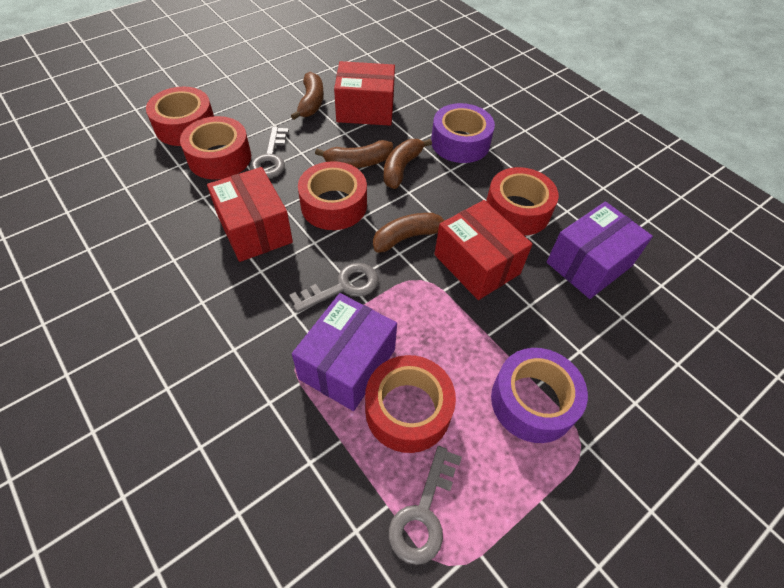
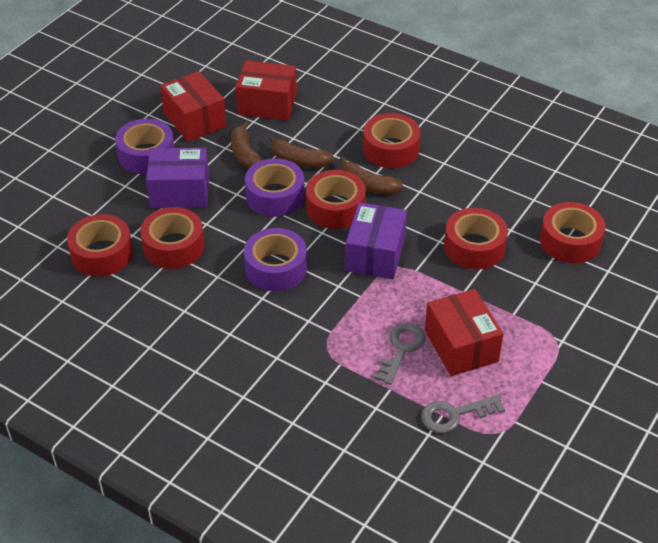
brown banana: 4 -> 3
grey key: 3 -> 2
purple tape: 2 -> 3
red tape: 5 -> 6

